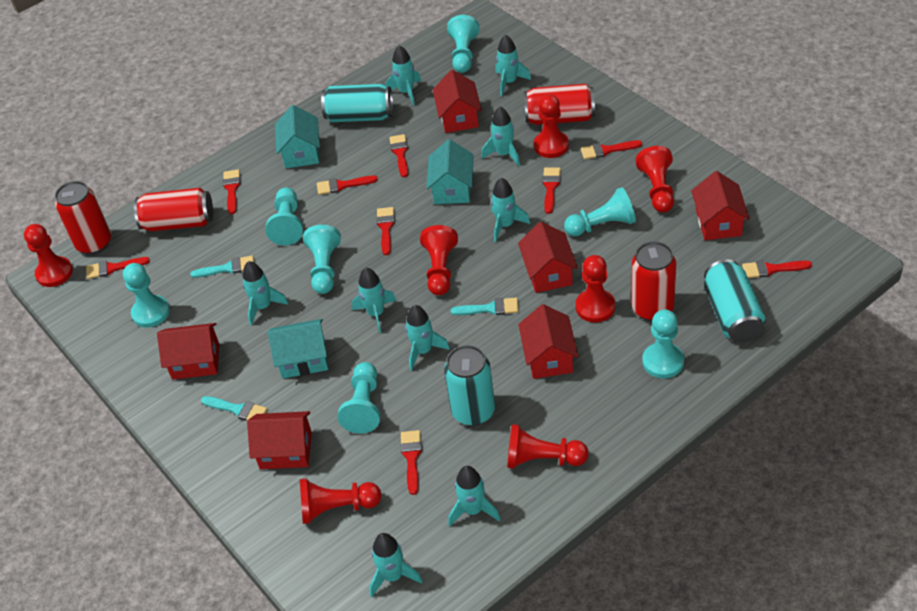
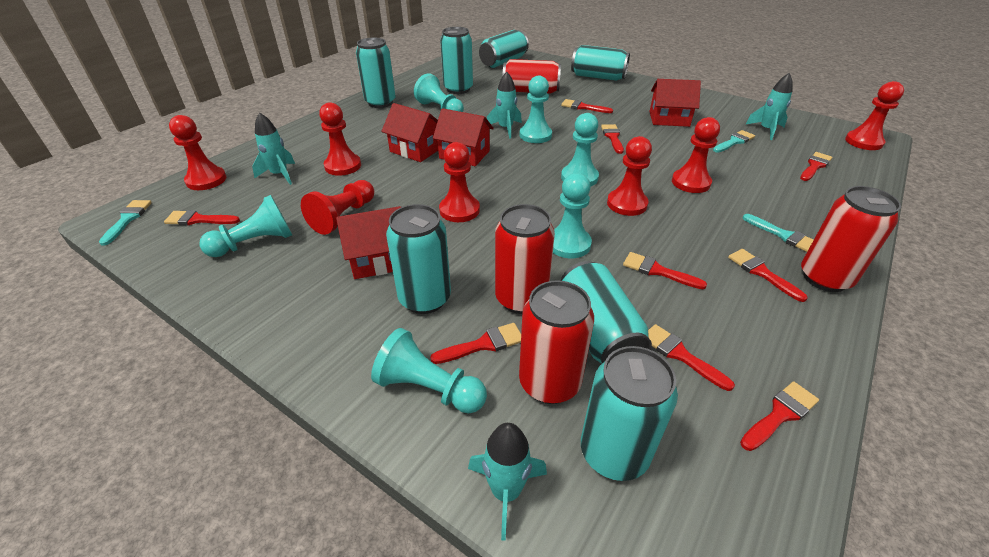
red house: 6 -> 4
turquoise can: 3 -> 7
turquoise house: 3 -> 0
turquoise pawn: 7 -> 6
turquoise rocket: 9 -> 4

